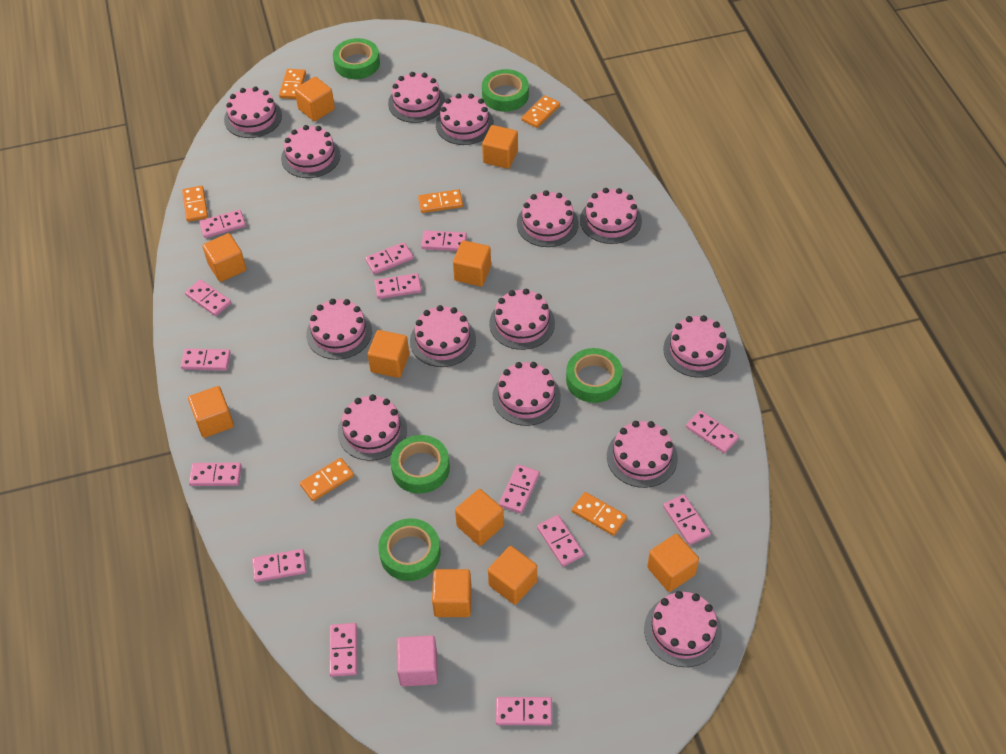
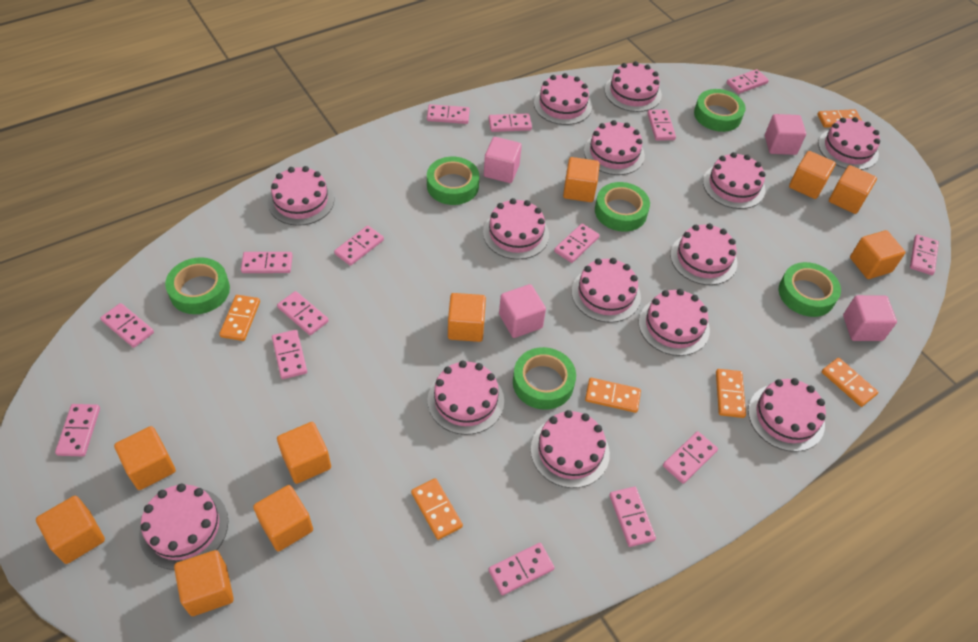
green tape: 5 -> 6
pink cube: 1 -> 4
pink domino: 14 -> 15

